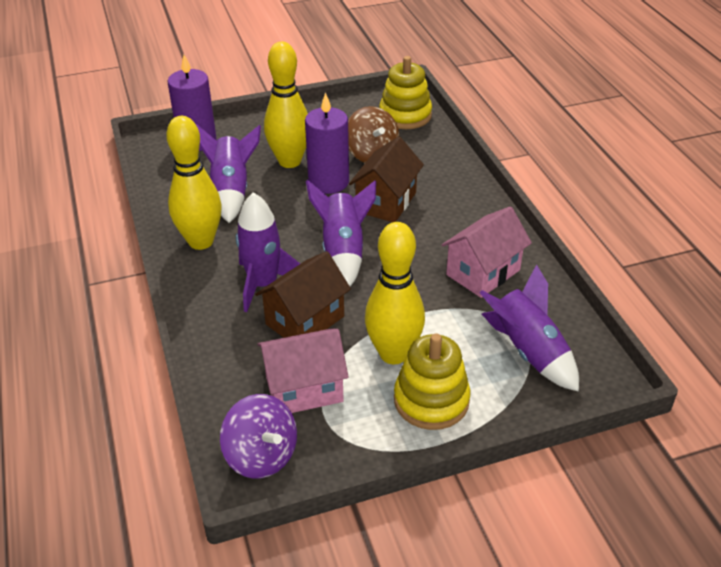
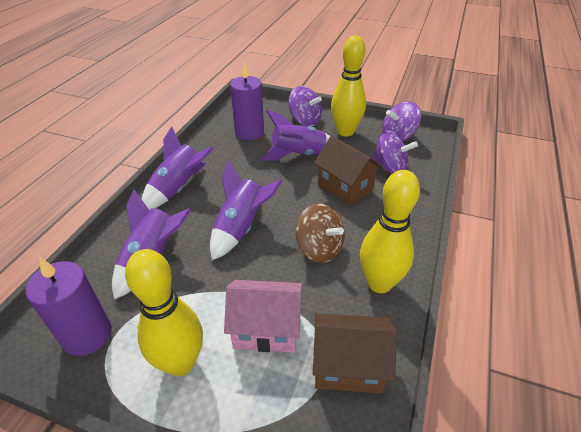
pink house: 2 -> 1
purple spinning top: 1 -> 3
yellow stacking toy: 2 -> 0

